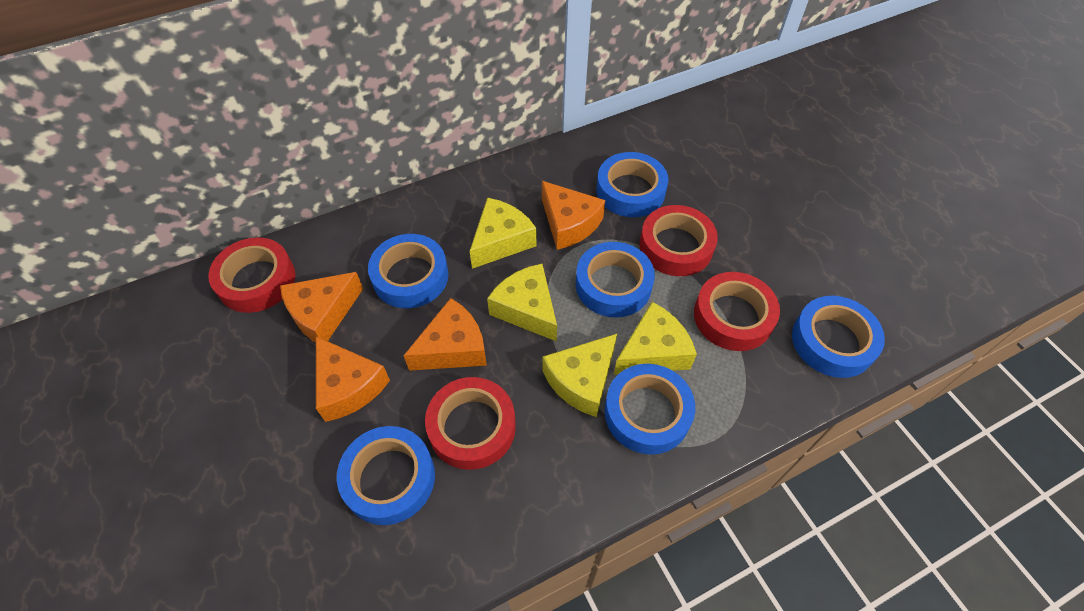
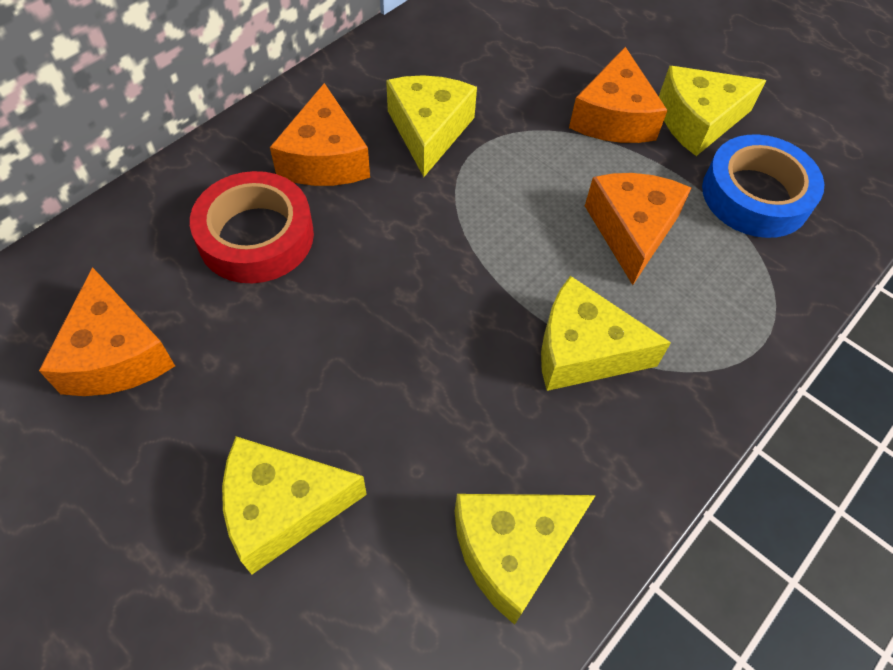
blue tape: 6 -> 1
red tape: 4 -> 1
yellow cheese: 4 -> 5

